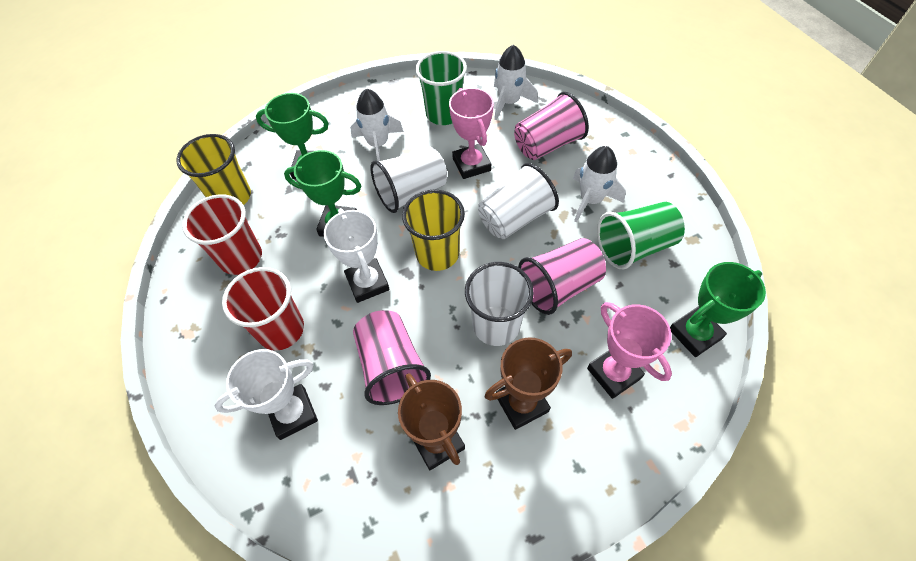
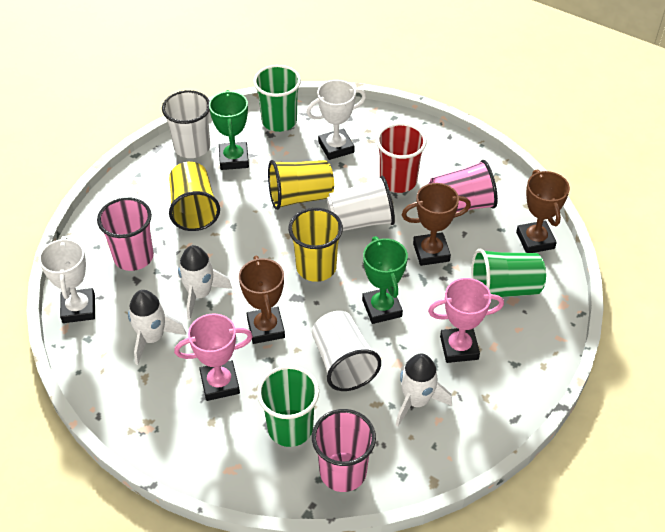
brown trophy: 2 -> 3
green cup: 2 -> 3
green trophy: 3 -> 2
red cup: 2 -> 1
yellow cup: 2 -> 3

